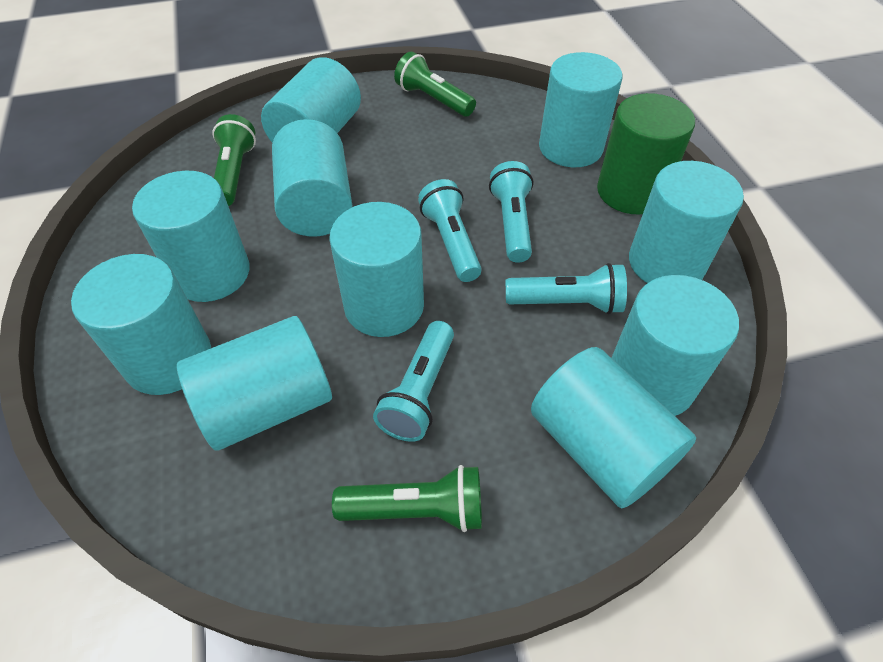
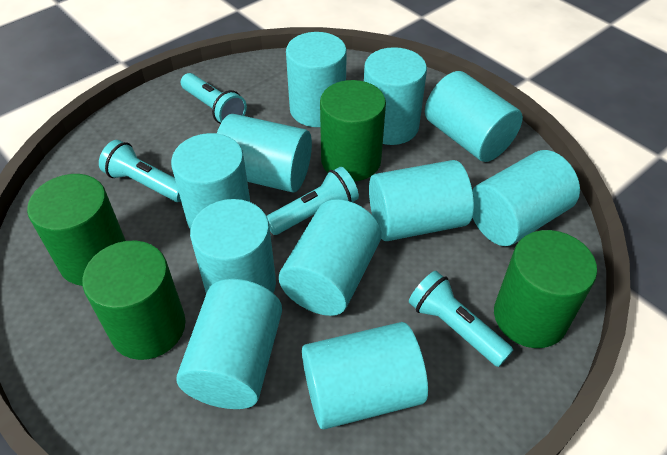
green cylinder: 1 -> 4
green flashlight: 3 -> 0
turquoise cylinder: 10 -> 11

